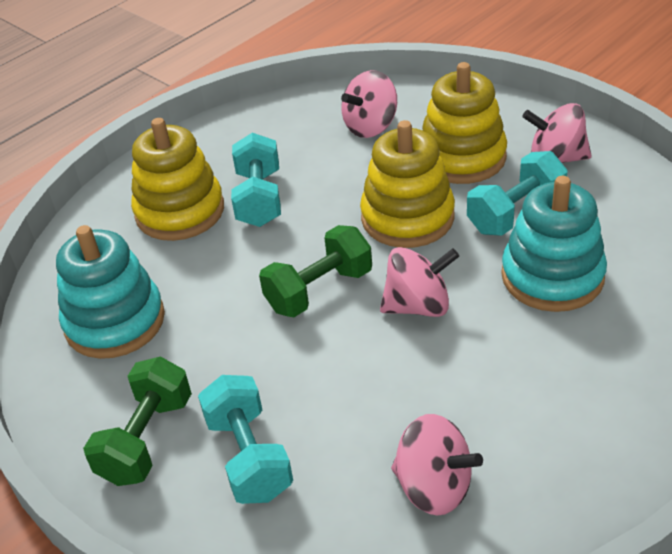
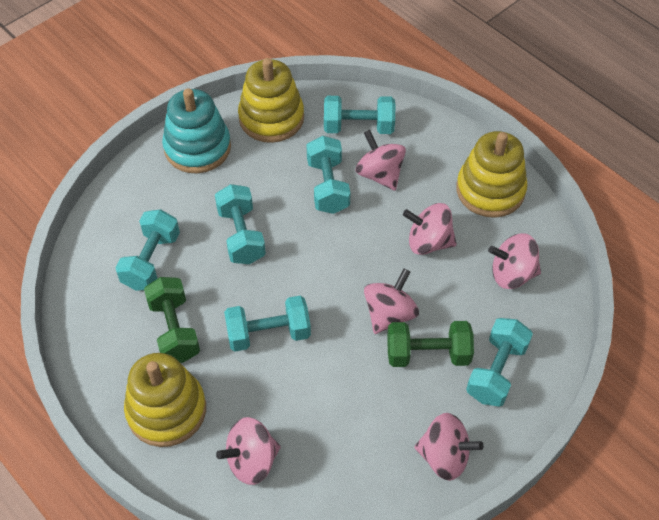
pink spinning top: 4 -> 6
turquoise dumbbell: 3 -> 6
turquoise stacking toy: 2 -> 1

